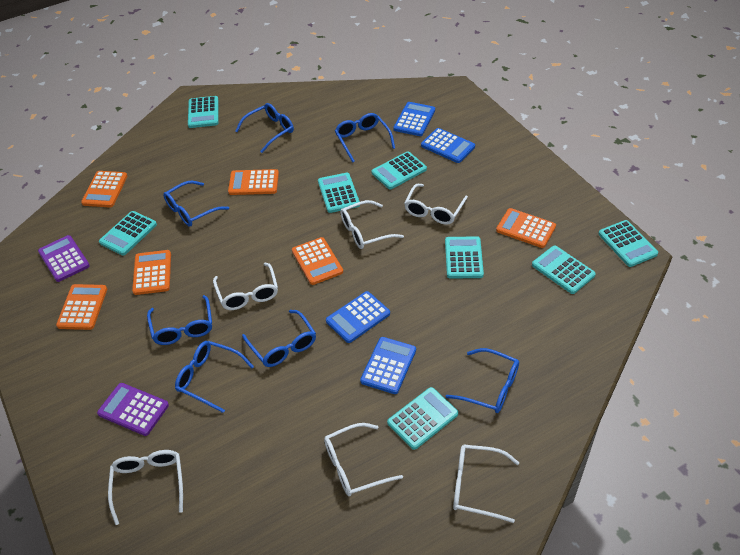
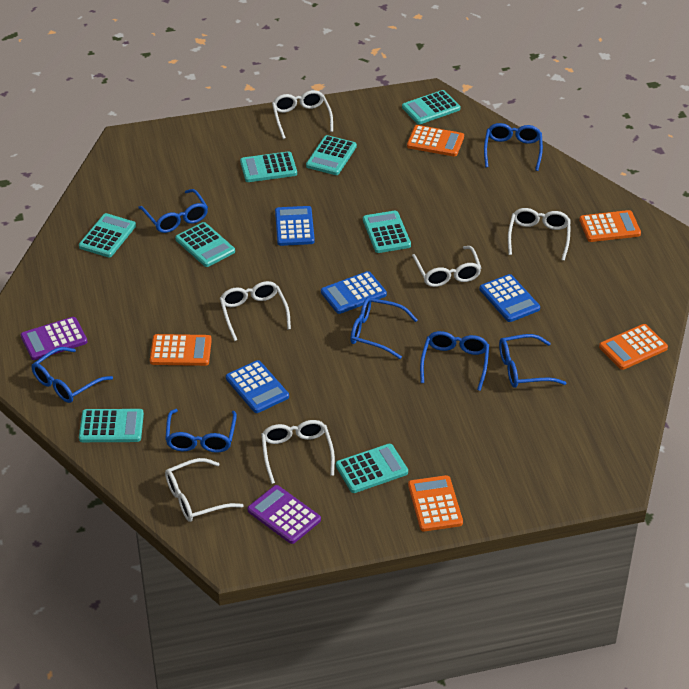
orange calculator: 6 -> 5

